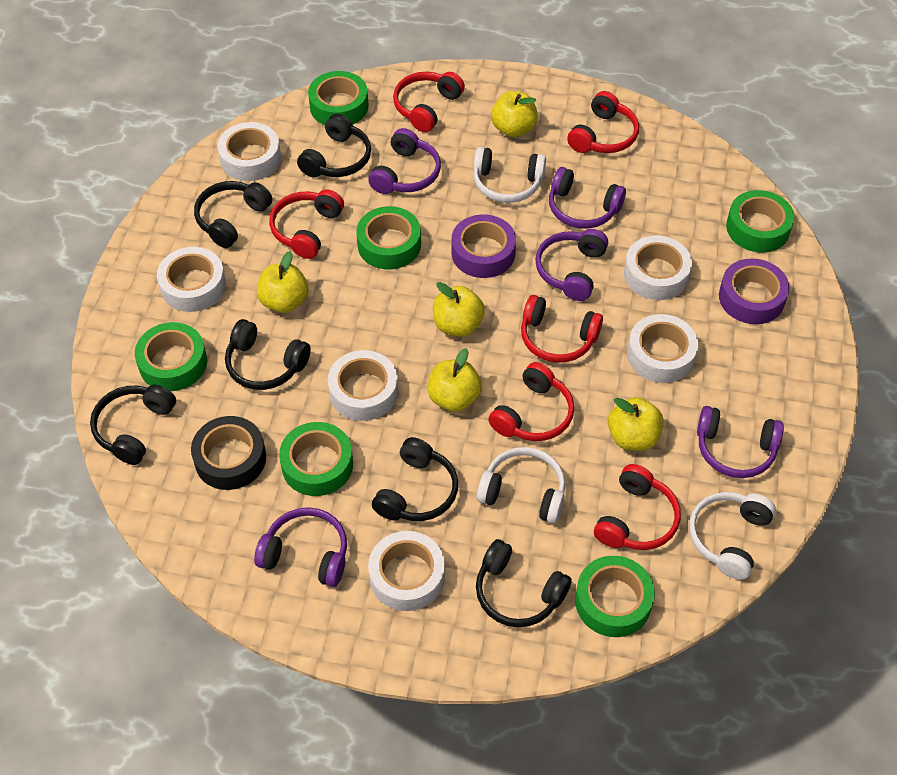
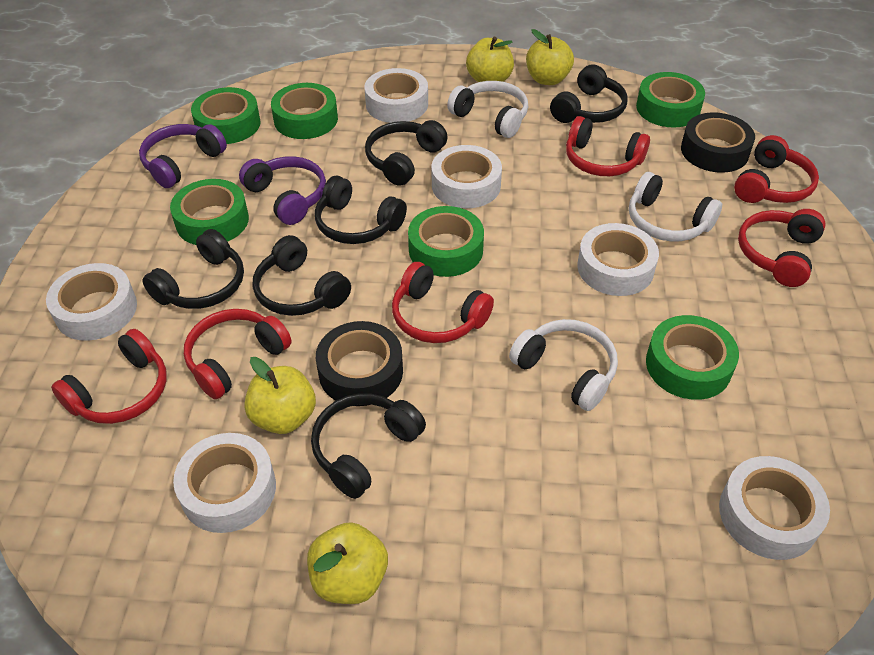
black tape: 1 -> 2
purple headphones: 5 -> 2
purple tape: 2 -> 0
yellow apple: 5 -> 4

